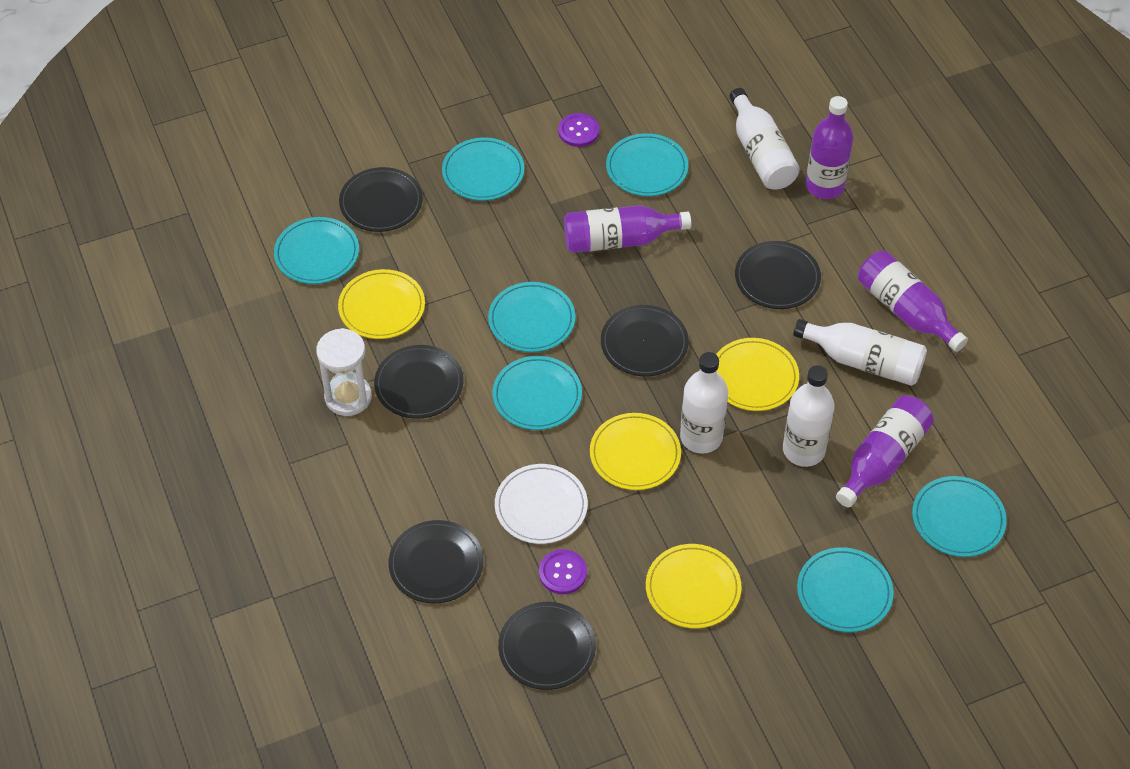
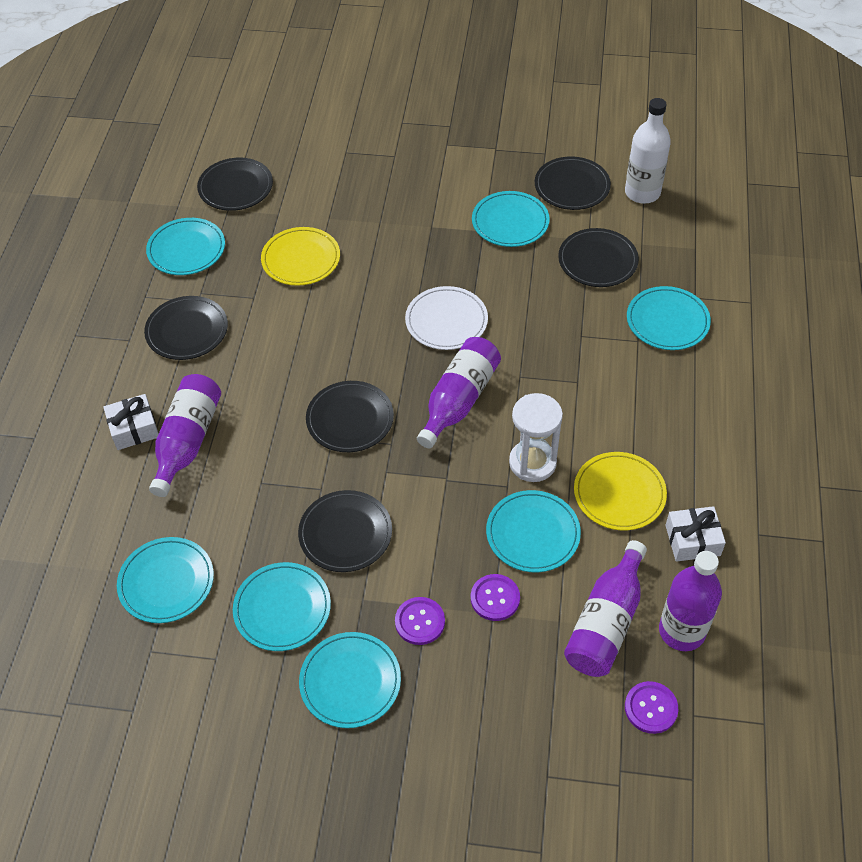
purple button: 2 -> 3
white bottle: 4 -> 1
white gift: 0 -> 2
yellow plate: 4 -> 2

